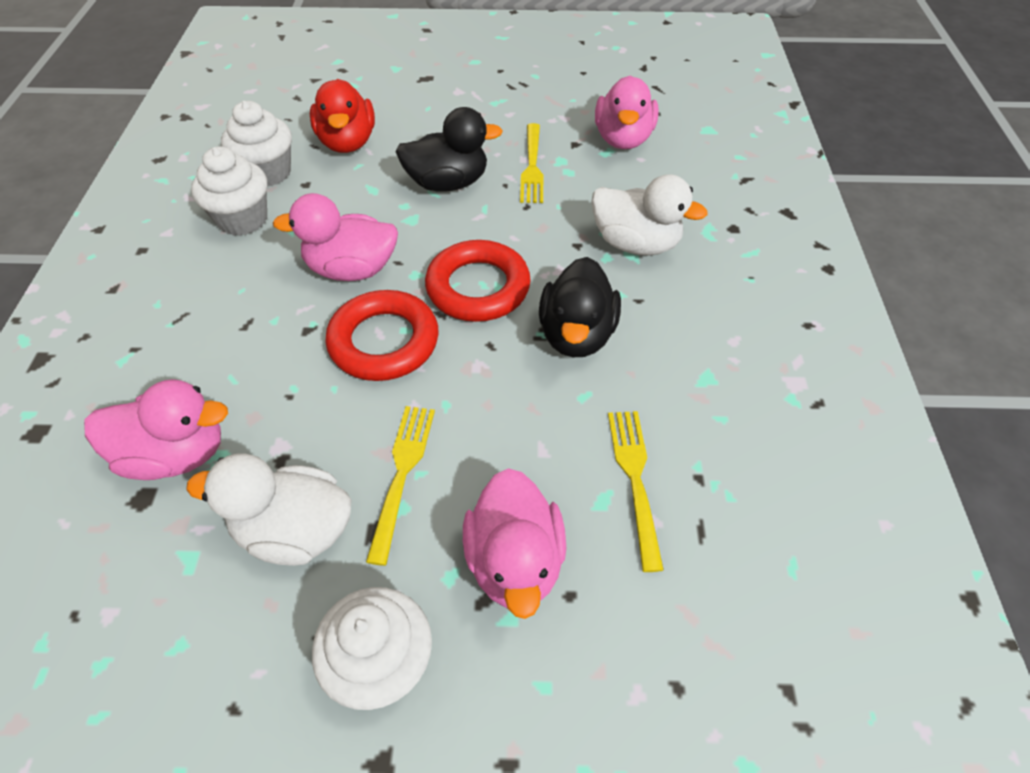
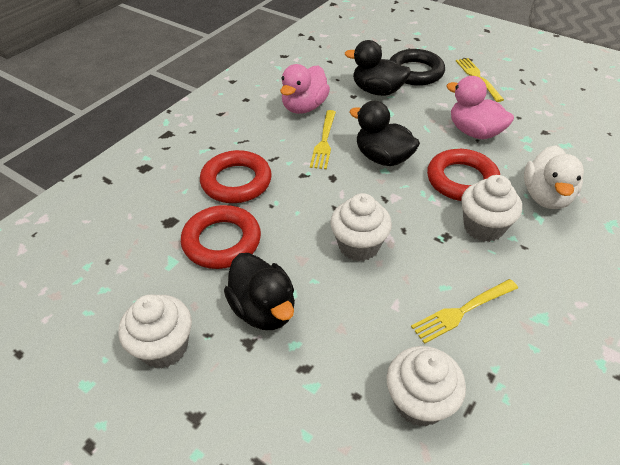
black duck: 2 -> 3
black ring: 0 -> 1
pink duck: 4 -> 2
red duck: 1 -> 0
red ring: 2 -> 3
white cupcake: 3 -> 4
white duck: 2 -> 1

